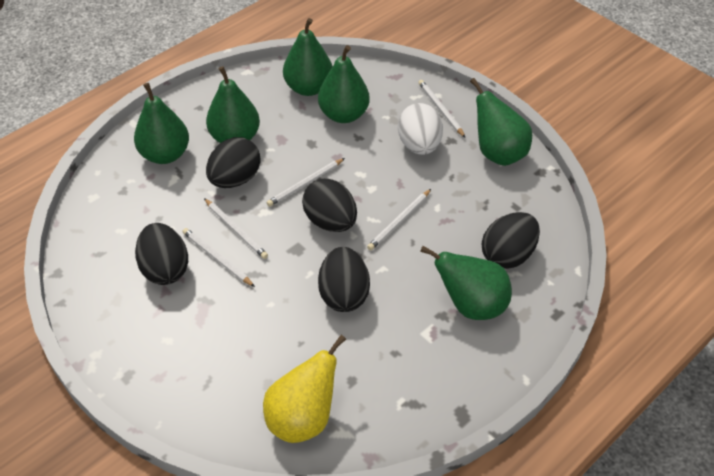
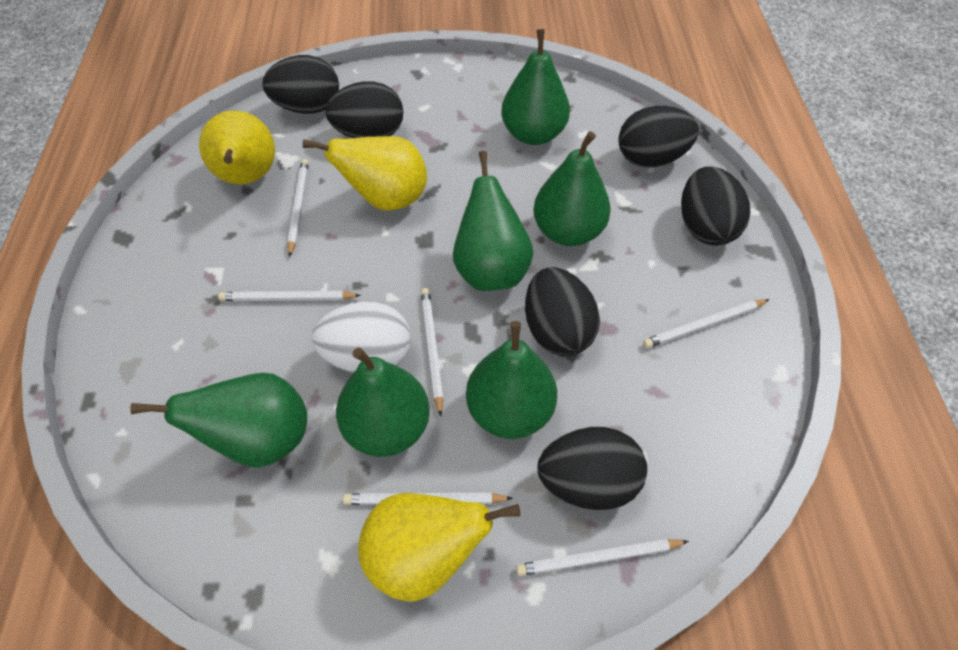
black egg: 5 -> 6
white pencil: 5 -> 6
yellow pear: 1 -> 3

